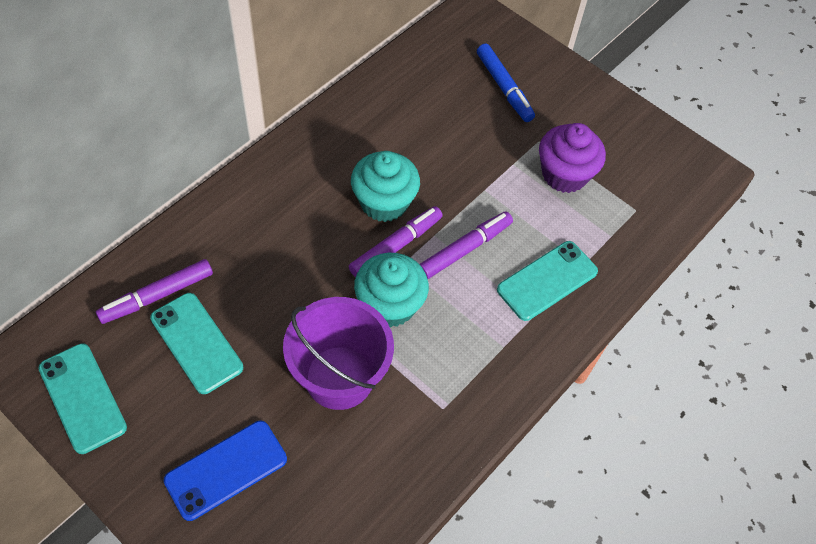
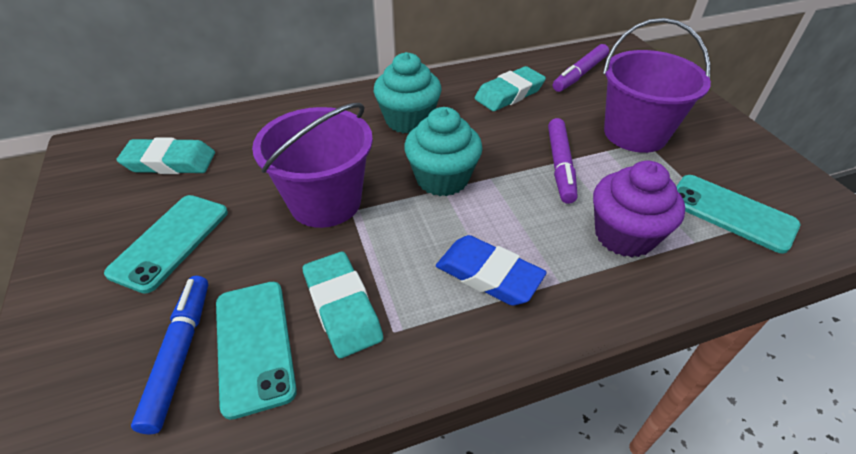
blue eraser: 0 -> 1
blue phone: 1 -> 0
purple bucket: 1 -> 2
purple marker: 3 -> 2
turquoise eraser: 0 -> 3

